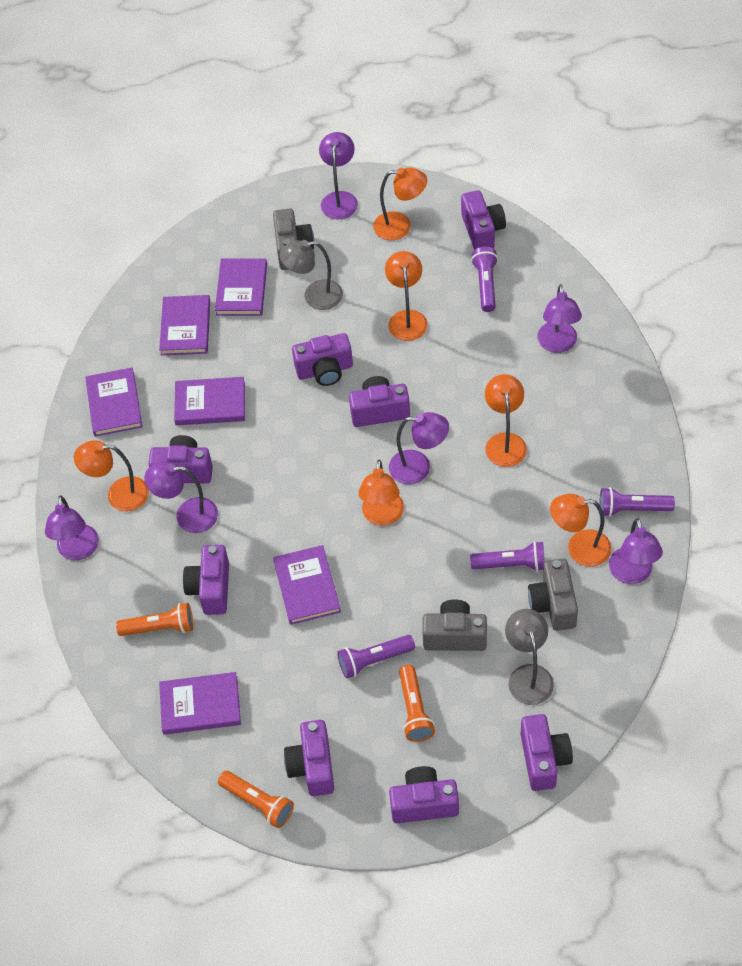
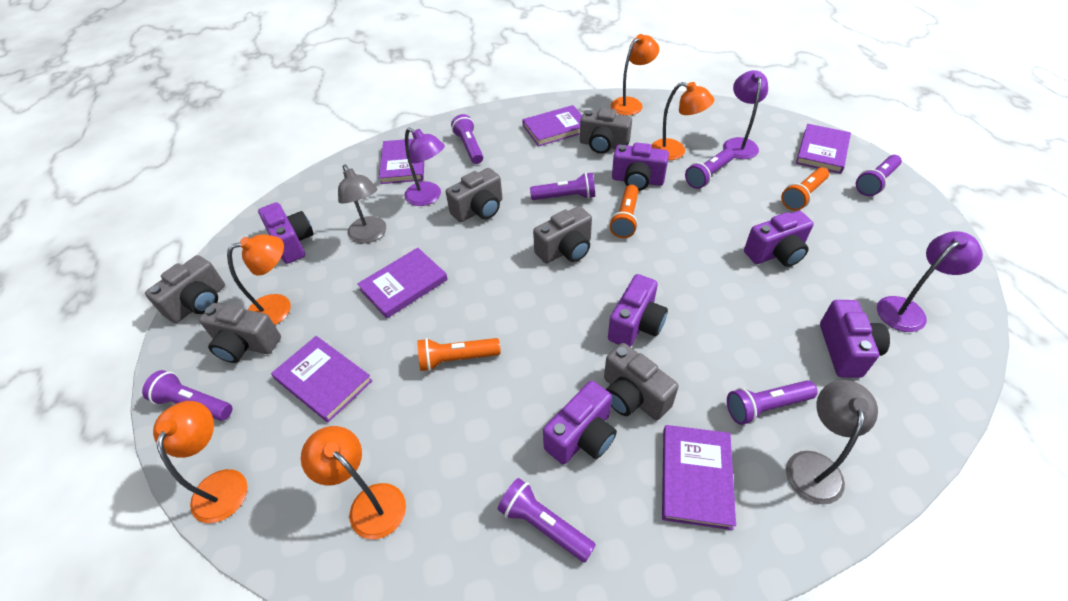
grey camera: 3 -> 6
orange lamp: 6 -> 5
purple camera: 8 -> 6
purple flashlight: 4 -> 7
purple lamp: 6 -> 3

